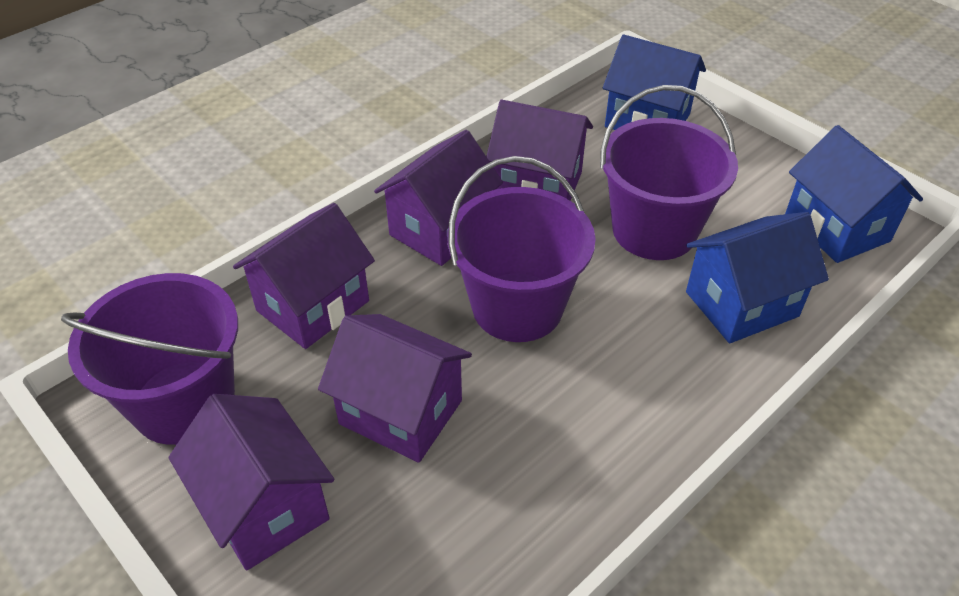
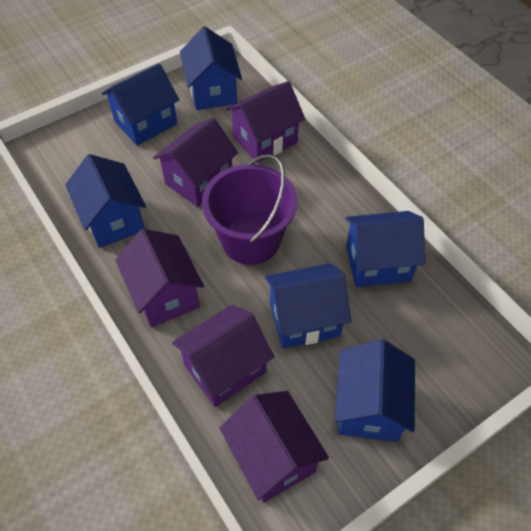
blue house: 3 -> 6
purple bucket: 3 -> 1

